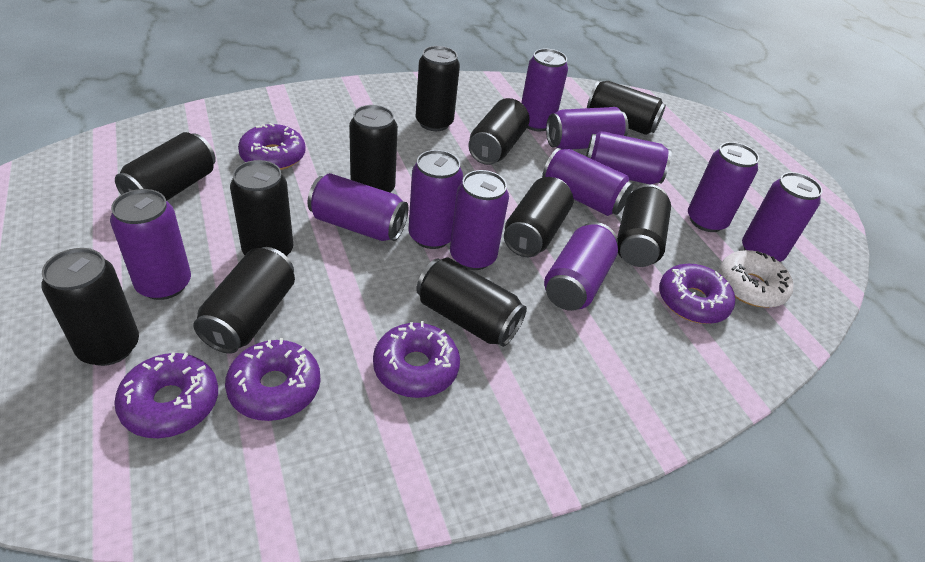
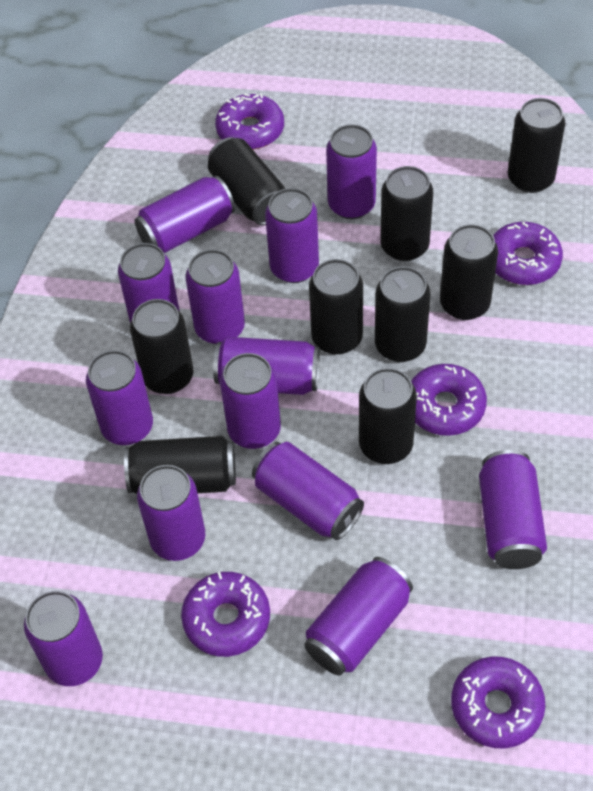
black can: 11 -> 9
purple can: 11 -> 13
white donut: 1 -> 0

